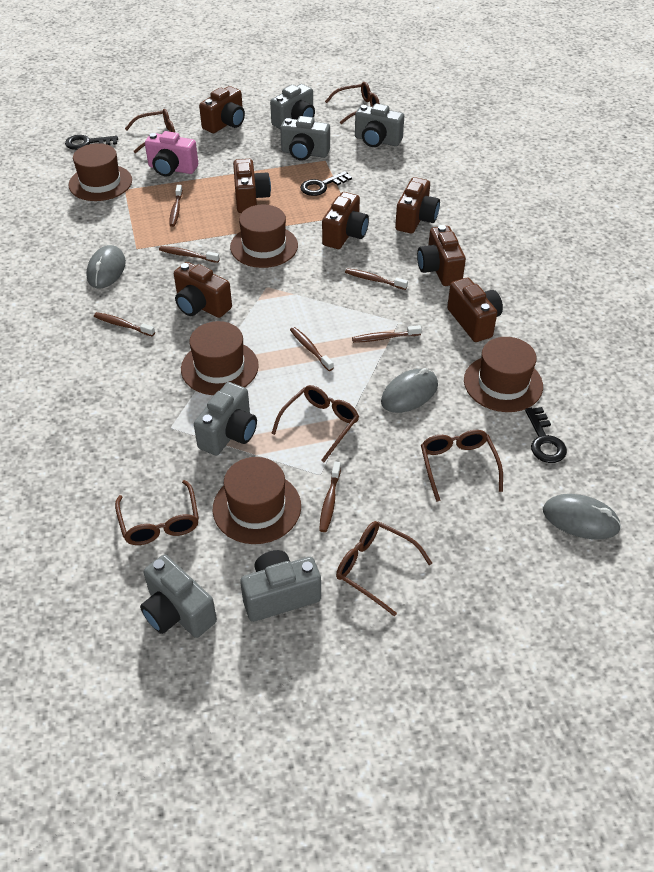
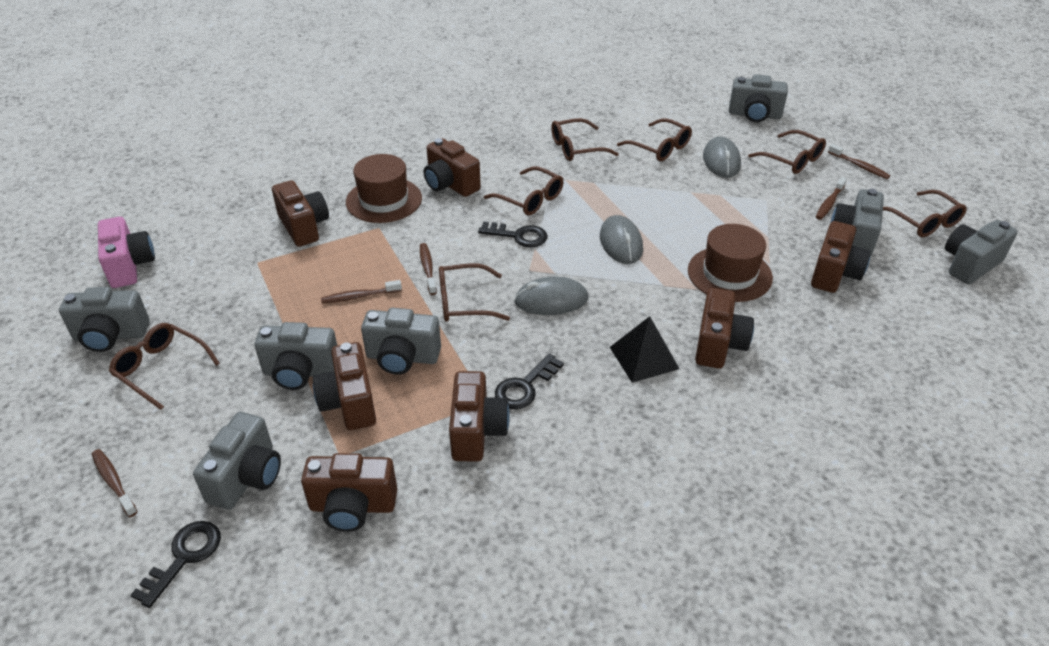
black pyramid: 0 -> 1
brown glasses: 6 -> 7
brown hat: 5 -> 2
brown toothbrush: 7 -> 5
grey camera: 6 -> 7

